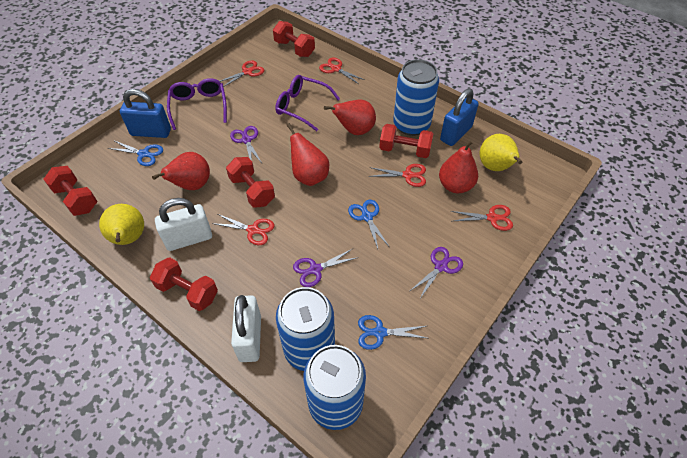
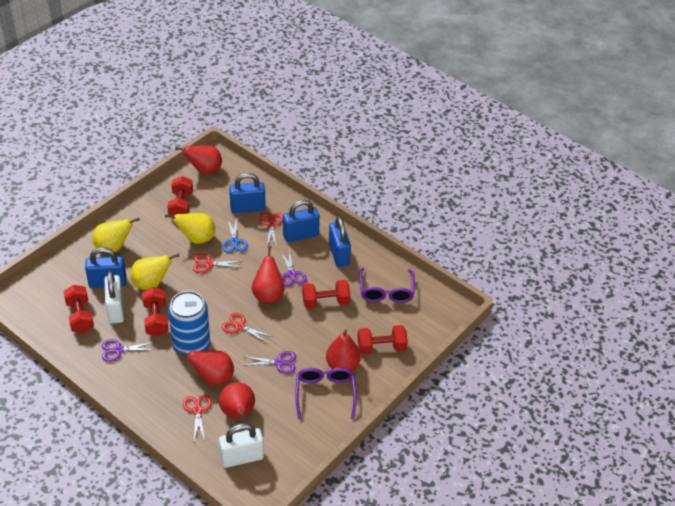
blue can: 3 -> 1
blue padlock: 2 -> 4
blue scissors: 3 -> 1
red pear: 4 -> 5
red scissors: 5 -> 4
yellow pear: 2 -> 3

